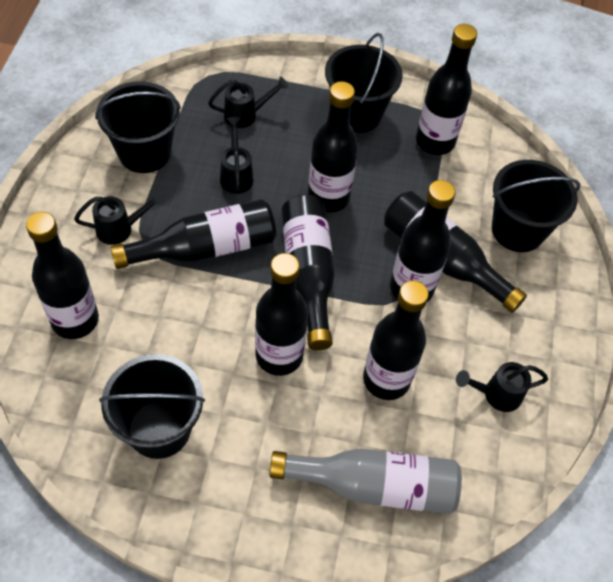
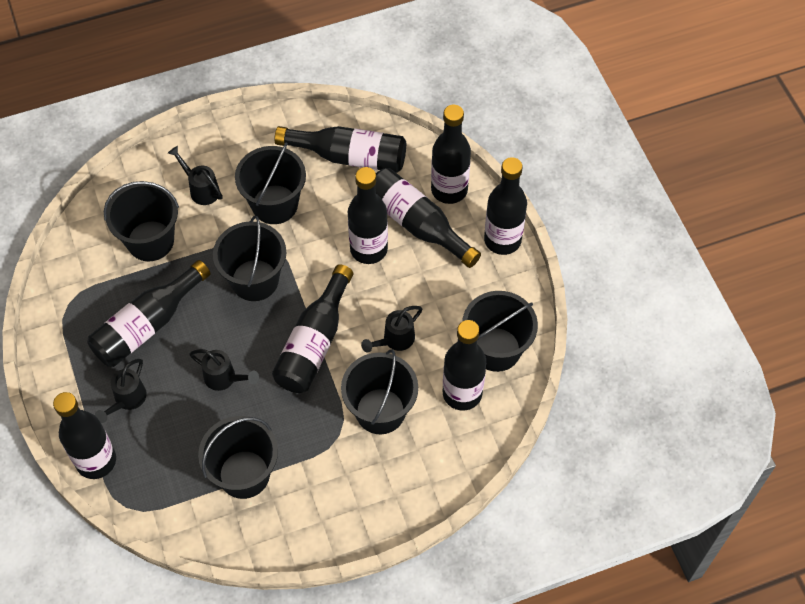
black bucket: 4 -> 6
grey bottle: 1 -> 0

